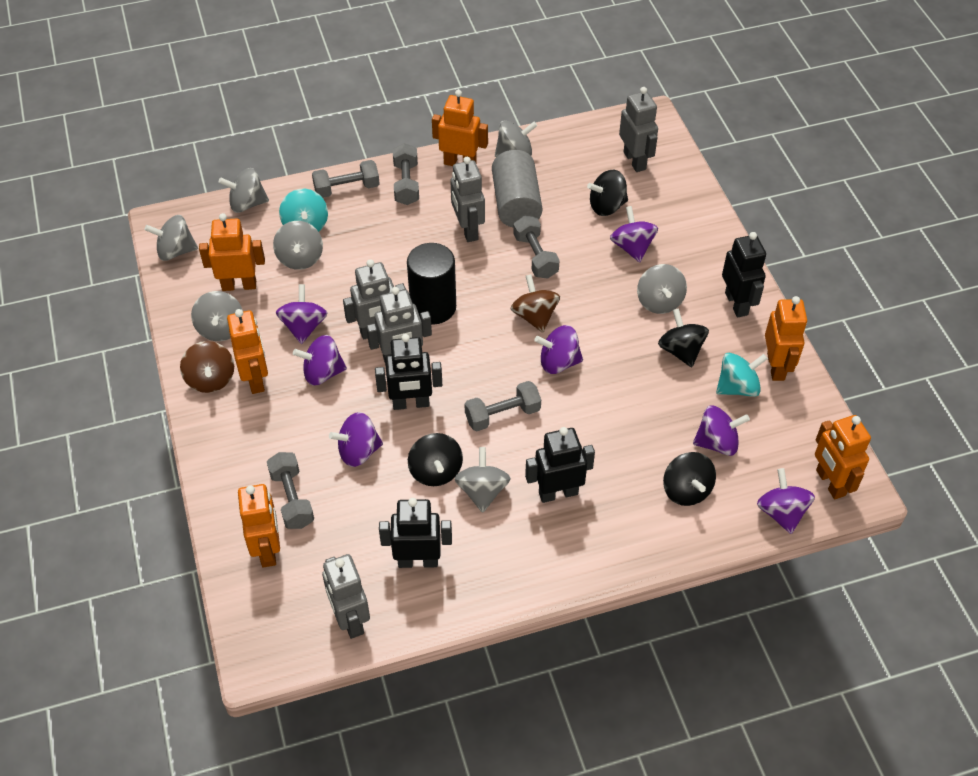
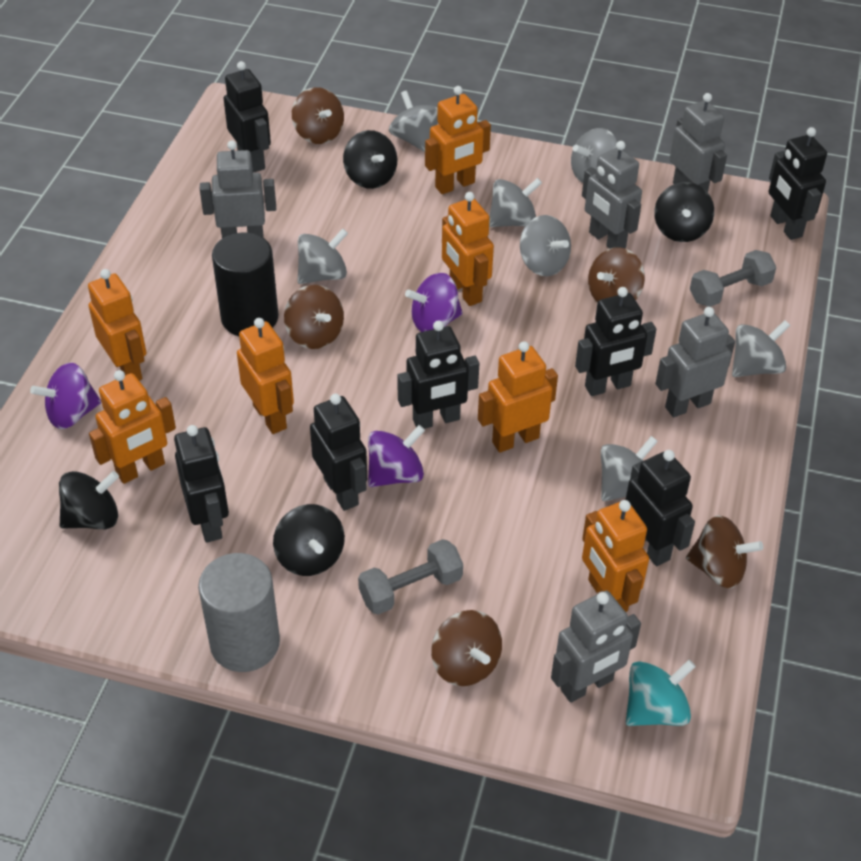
black robot: 4 -> 7
brown spinning top: 2 -> 5
grey dumbbell: 5 -> 2
orange robot: 6 -> 7
purple spinning top: 7 -> 3
turquoise spinning top: 2 -> 1

